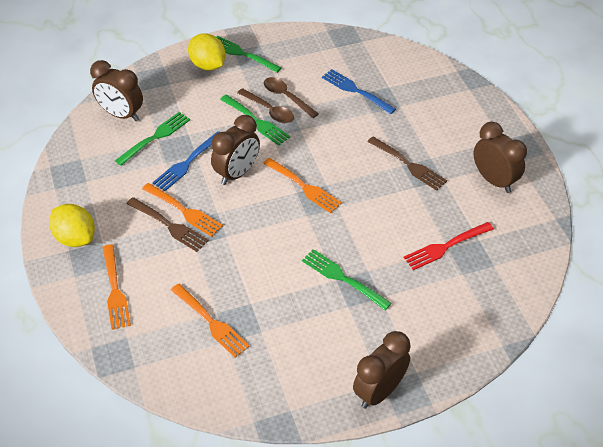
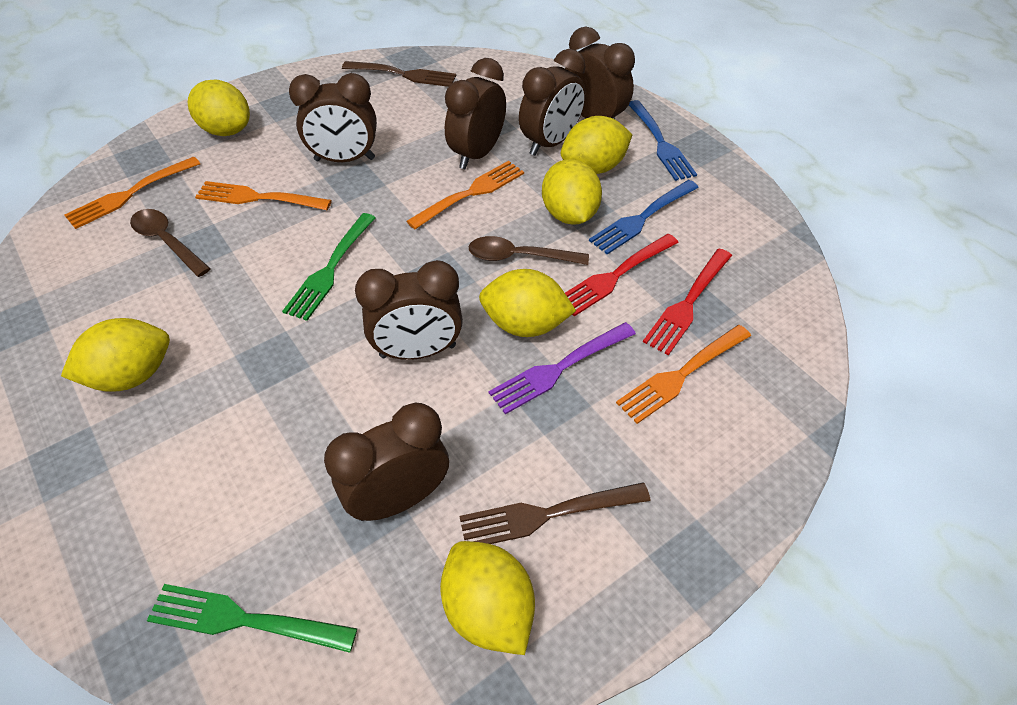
brown clock: 4 -> 6
green fork: 4 -> 2
purple fork: 0 -> 1
red fork: 1 -> 2
yellow lemon: 2 -> 6

